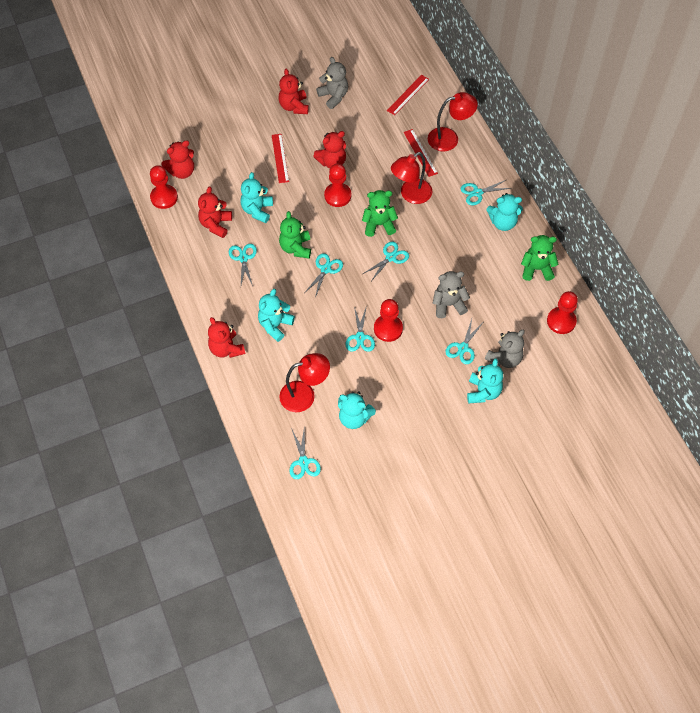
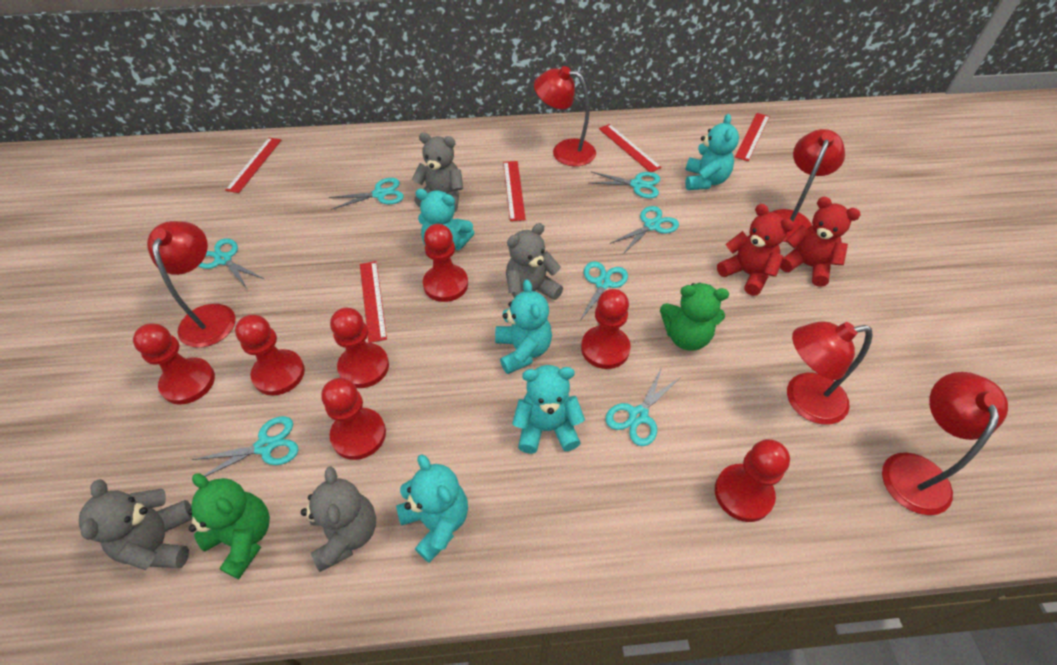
green teddy bear: 3 -> 2
grey teddy bear: 3 -> 4
red lamp: 3 -> 5
red pawn: 4 -> 7
red ruler: 3 -> 5
red teddy bear: 5 -> 2

